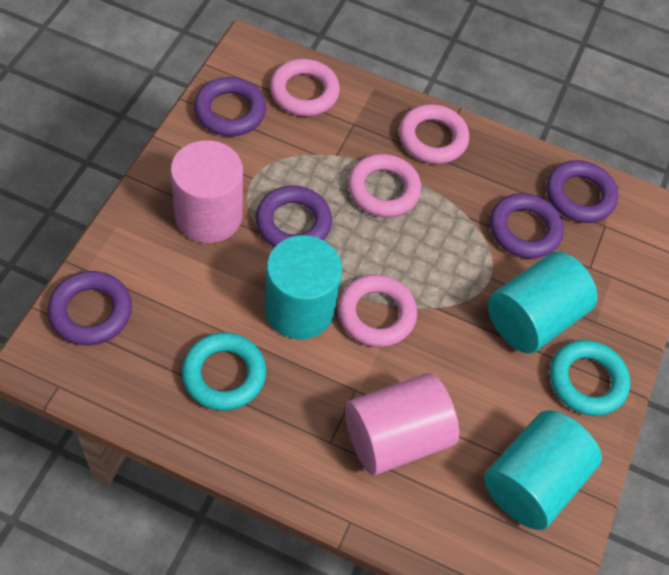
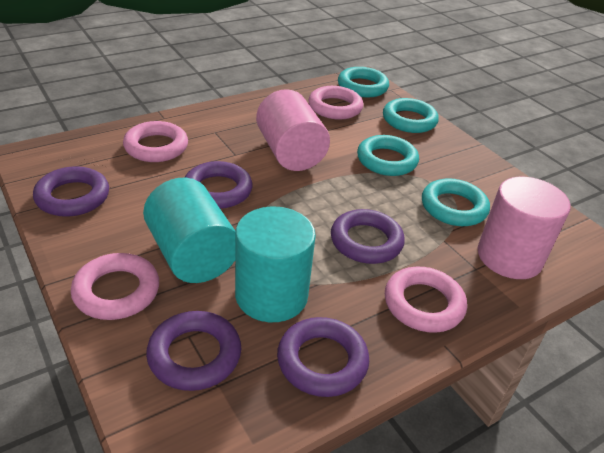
turquoise cylinder: 3 -> 2
turquoise ring: 2 -> 4

